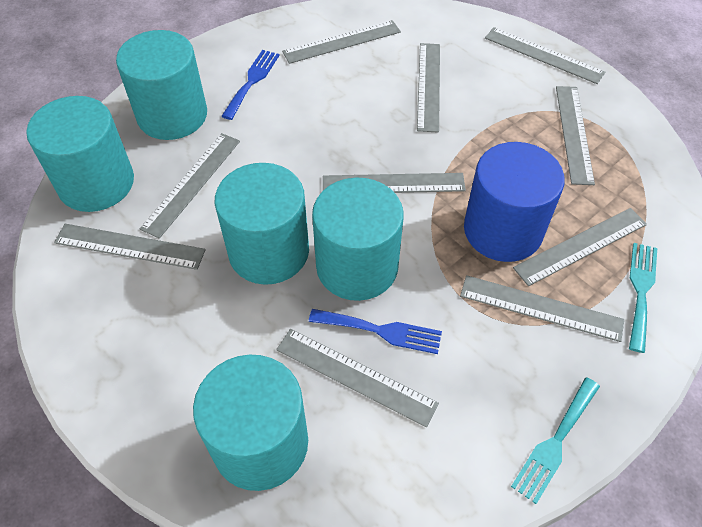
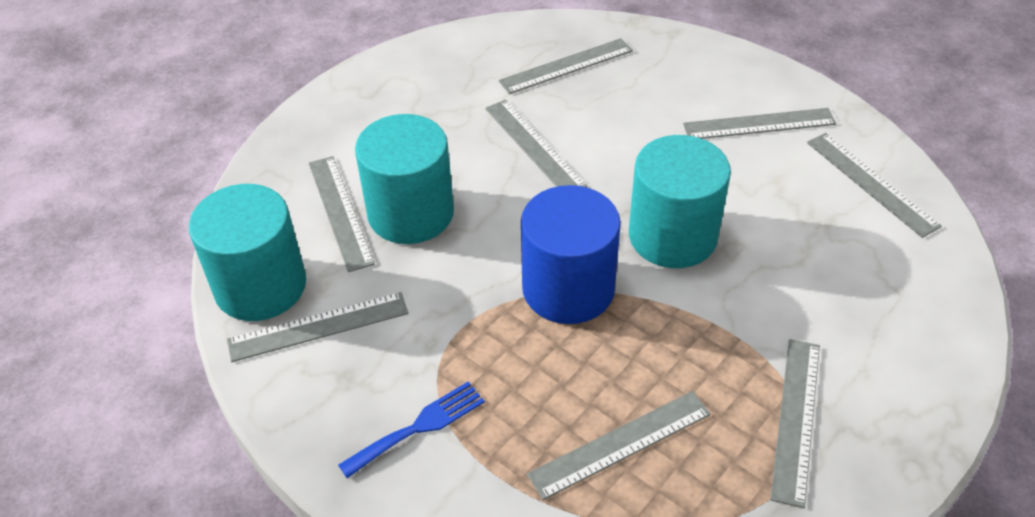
blue fork: 2 -> 1
grey ruler: 10 -> 8
turquoise cylinder: 5 -> 3
turquoise fork: 2 -> 0

